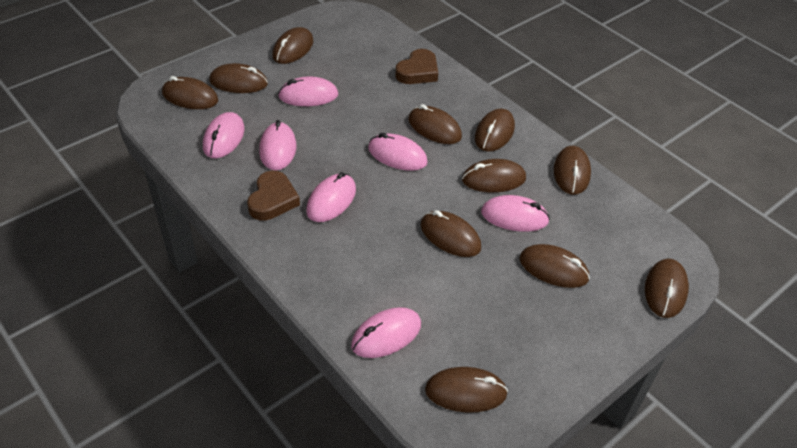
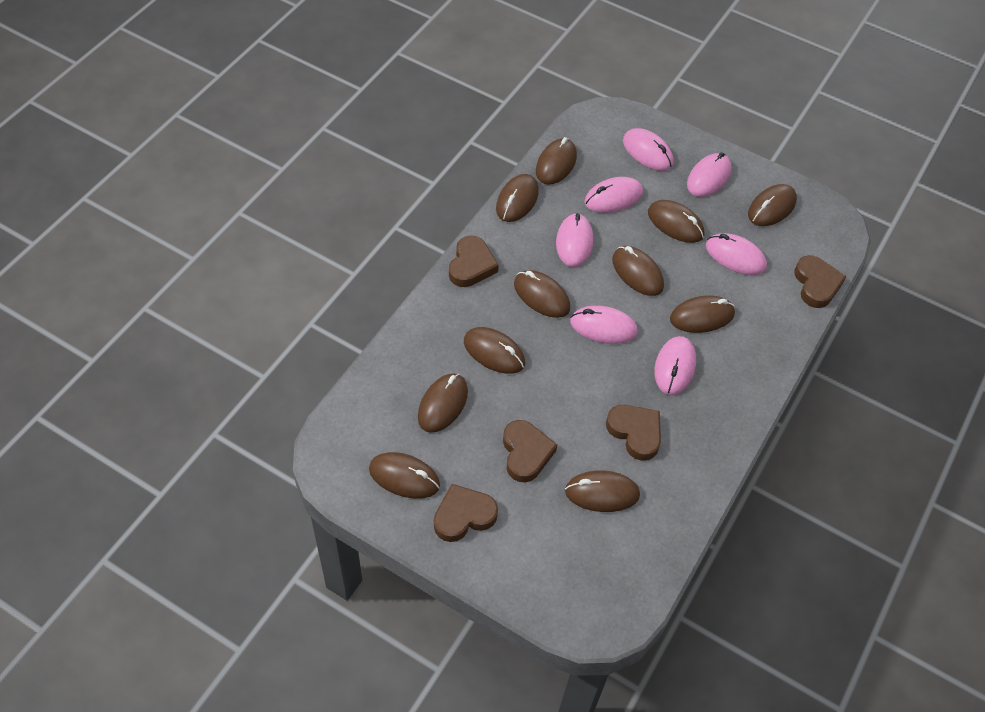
brown heart: 2 -> 5

